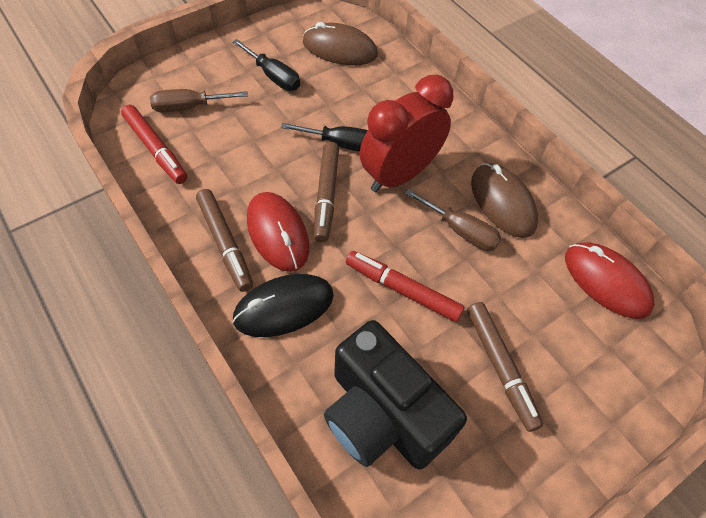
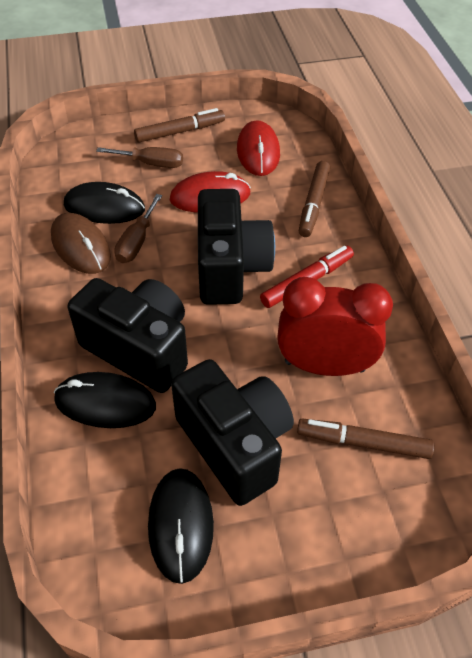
black camera: 1 -> 3
black mouse: 1 -> 3
black screwdriver: 2 -> 0
brown mouse: 2 -> 1
red marker: 2 -> 1

